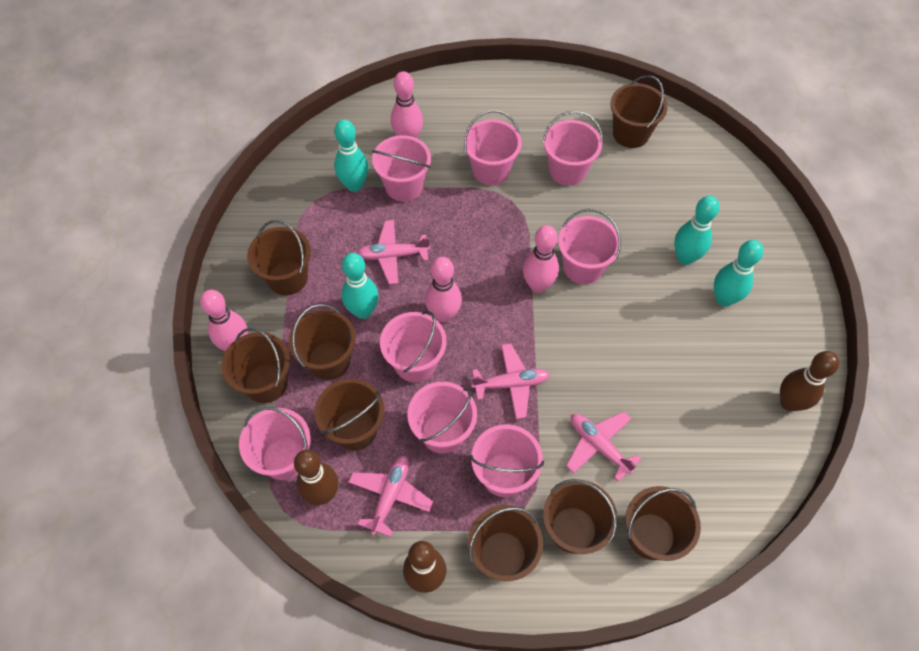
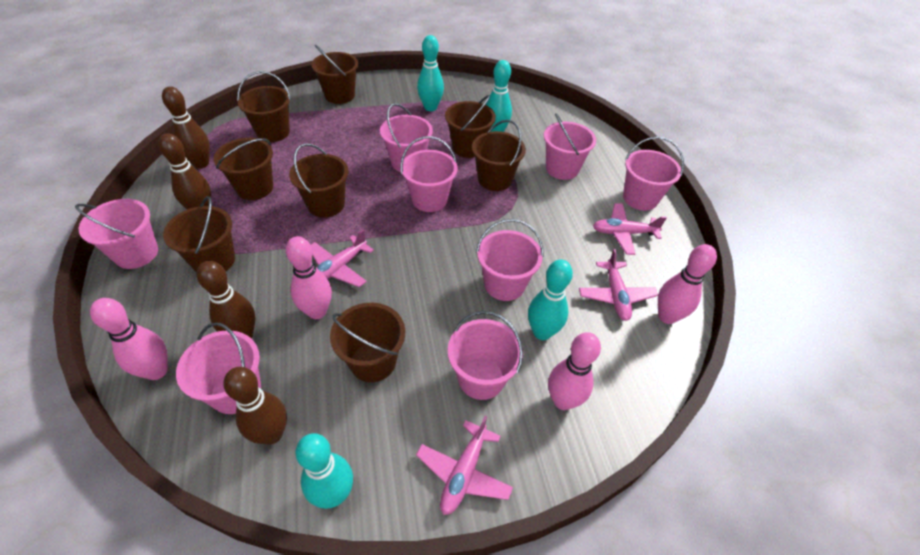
brown bowling pin: 3 -> 4

